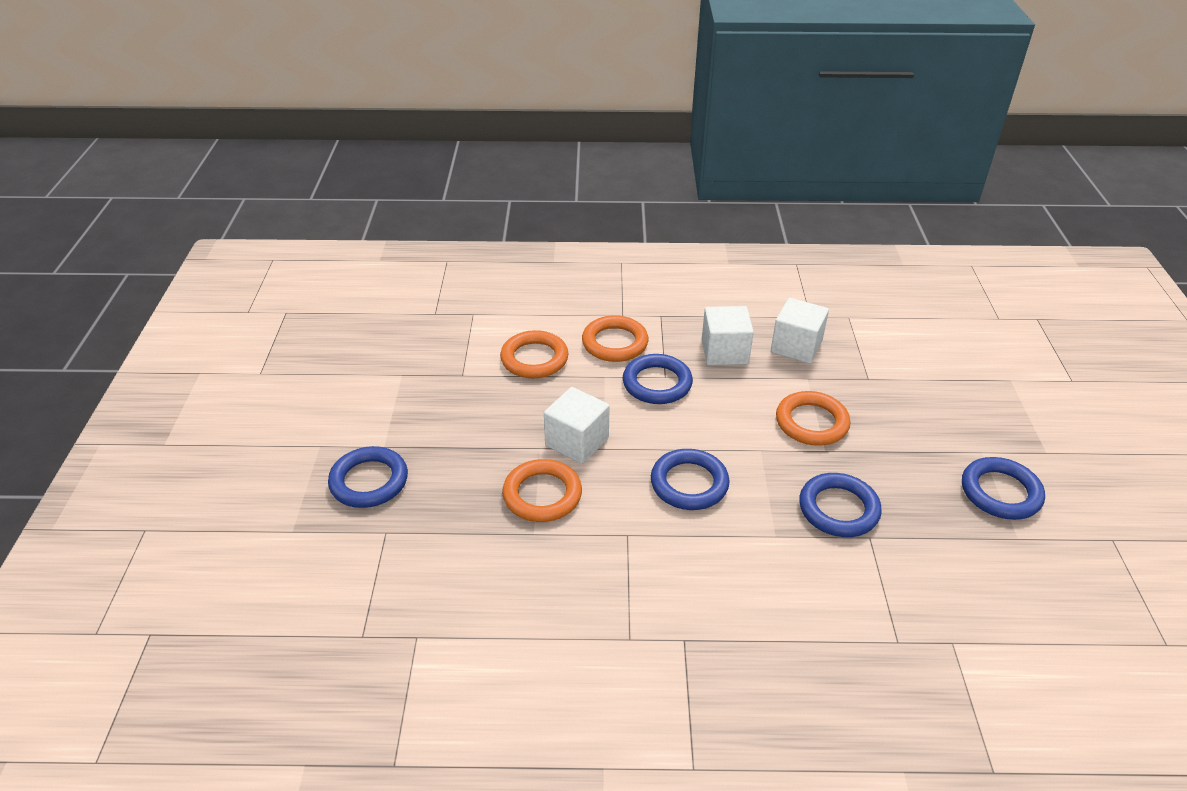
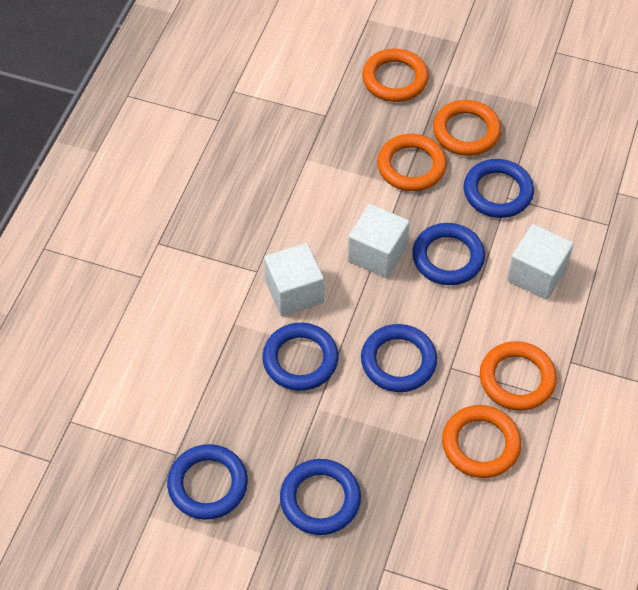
blue ring: 5 -> 6
orange ring: 4 -> 5

